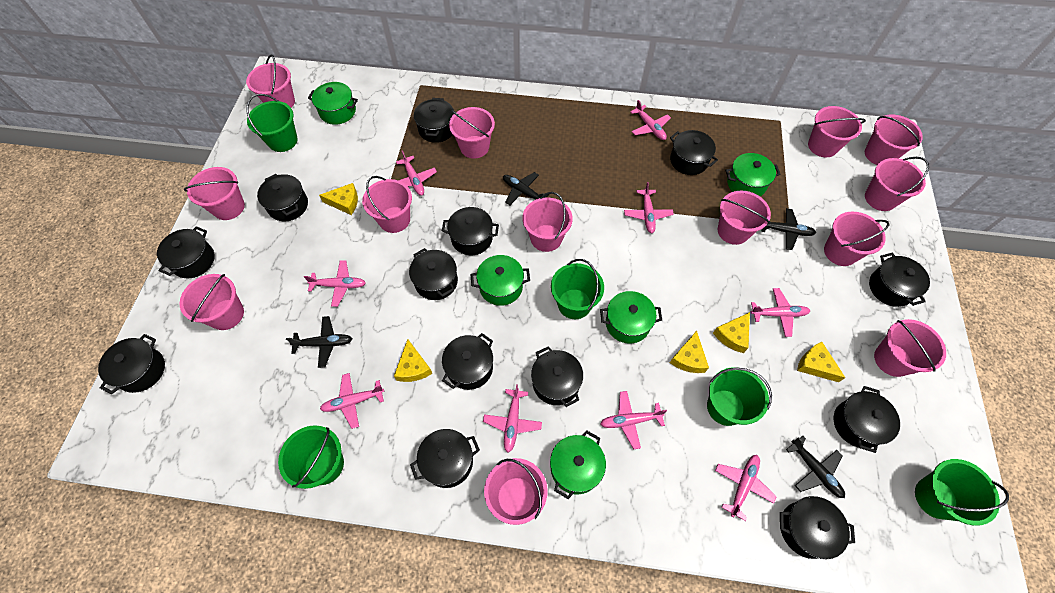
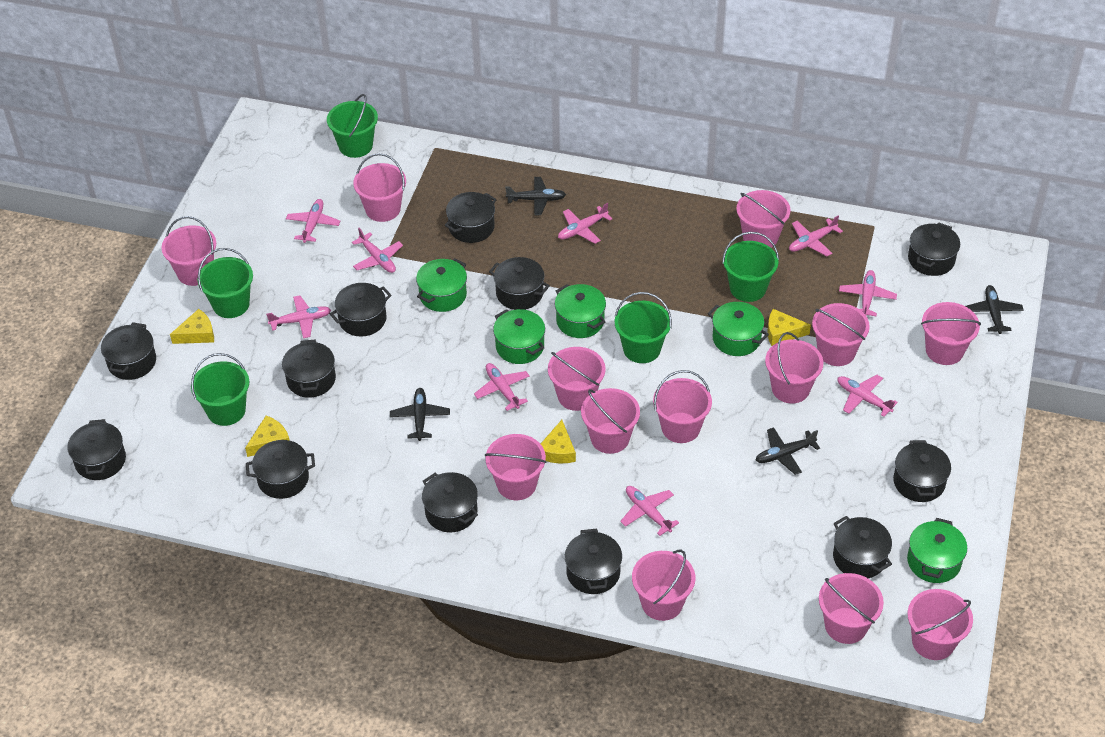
black pot: 13 -> 12
yellow cheese: 5 -> 4

